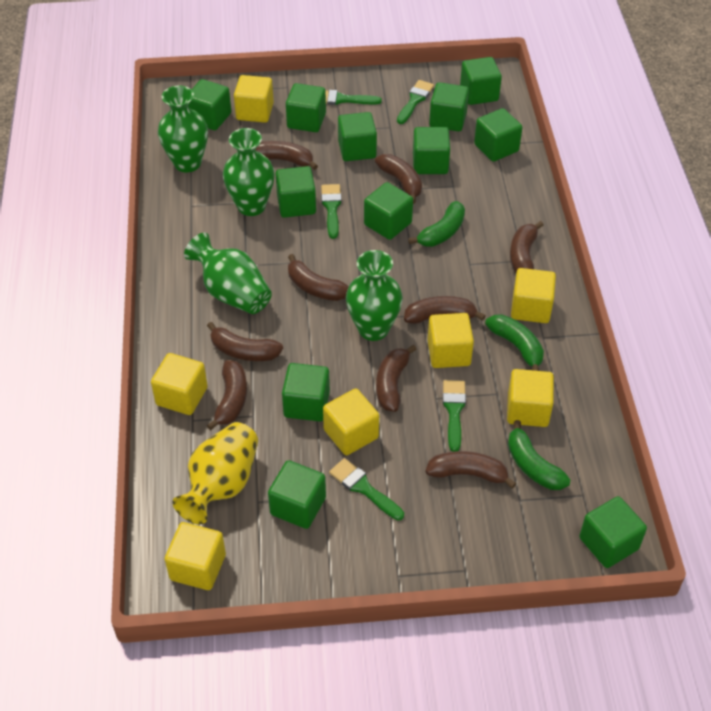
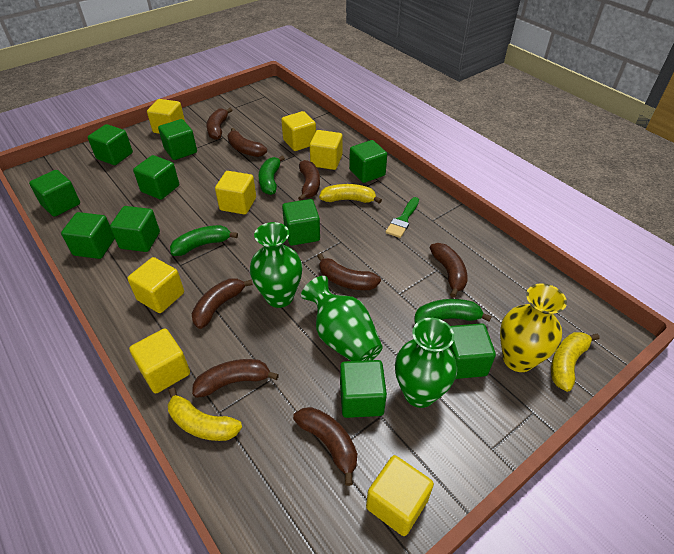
brown banana: 9 -> 8
green brush: 5 -> 1
green cube: 12 -> 10
green vase: 4 -> 3
yellow banana: 0 -> 3

